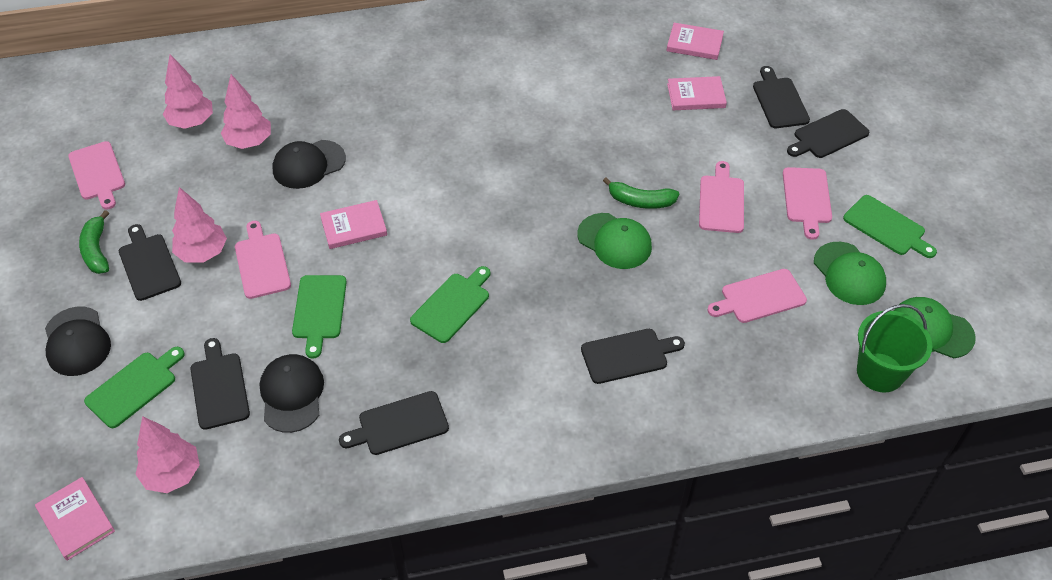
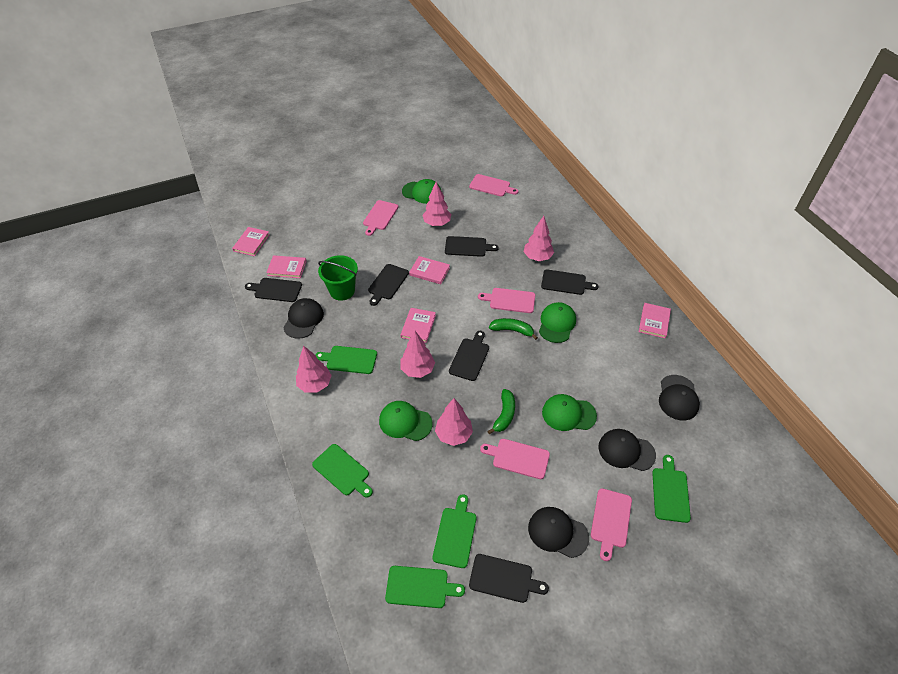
black cap: 3 -> 4
green cap: 3 -> 4
green cutting board: 4 -> 5
pink book: 4 -> 5
pink tree: 4 -> 5

